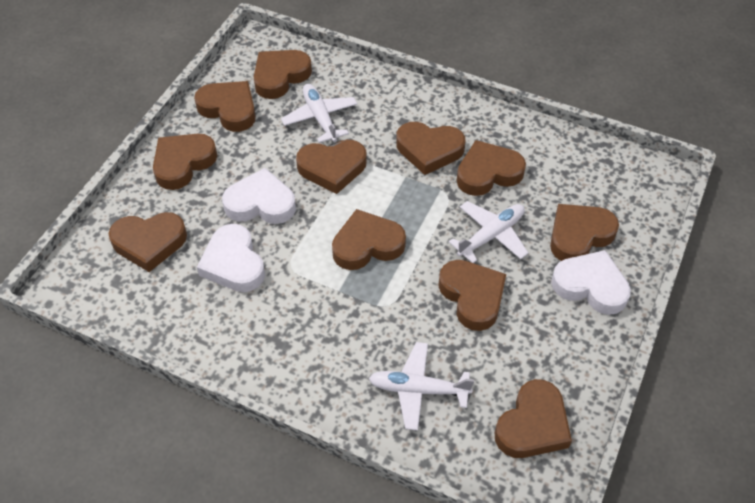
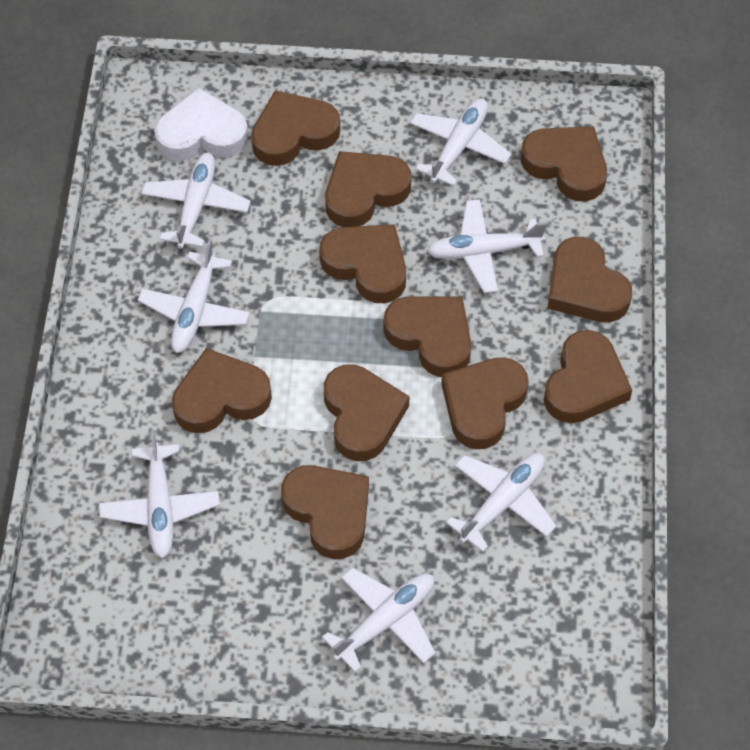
white heart: 3 -> 1
white plane: 3 -> 7

